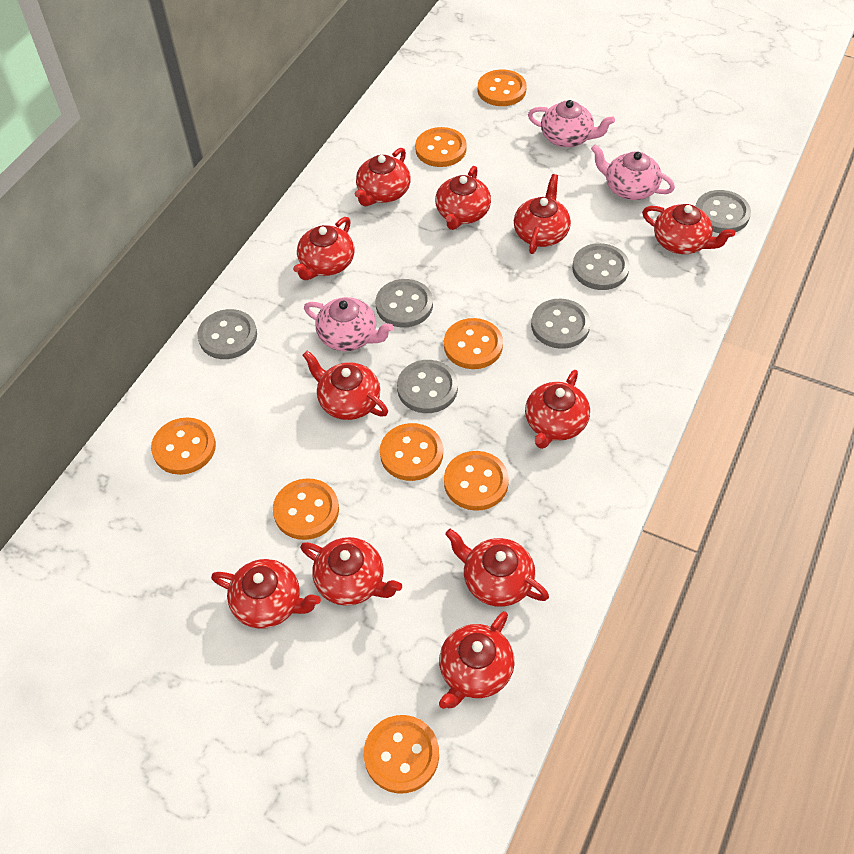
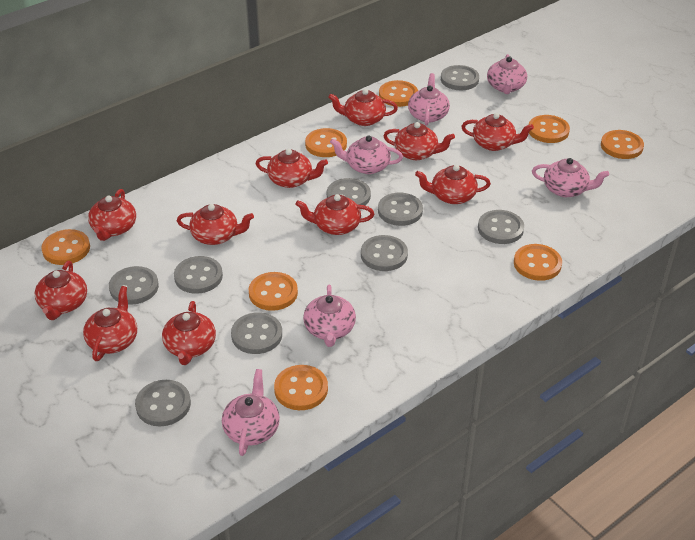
grey button: 6 -> 9
pink teapot: 3 -> 6

